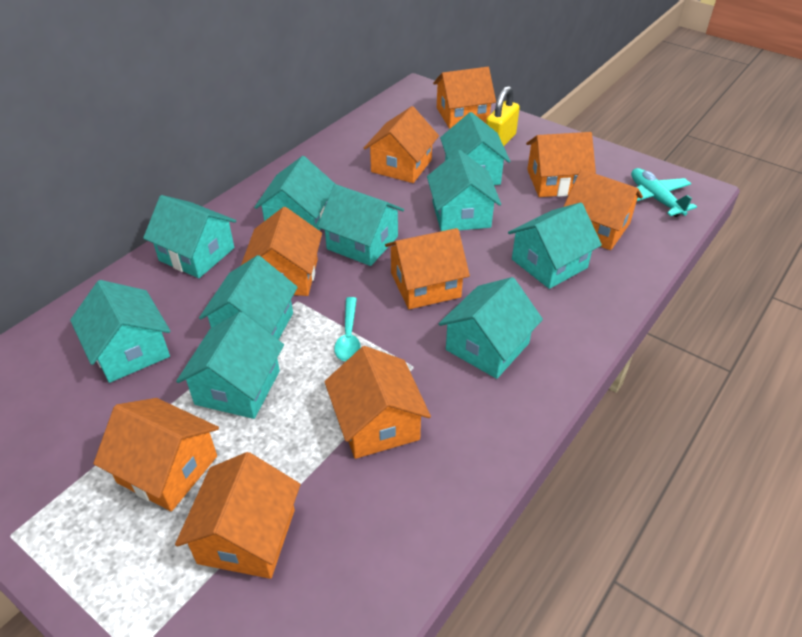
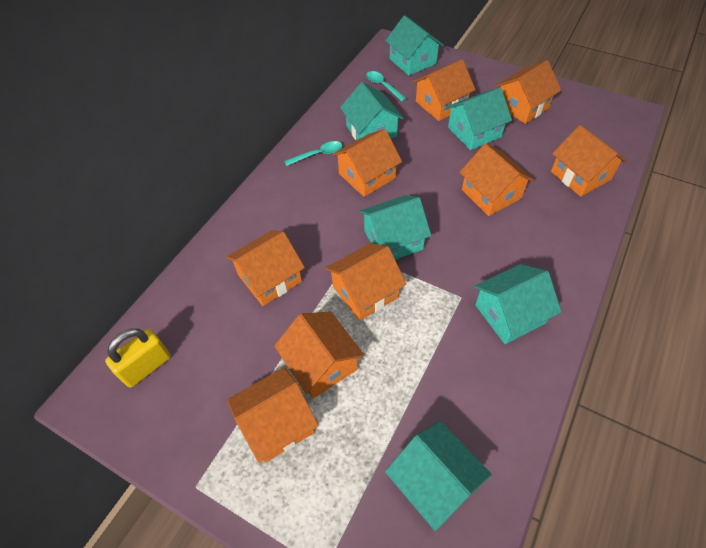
turquoise house: 10 -> 6
turquoise plane: 1 -> 0
turquoise spoon: 1 -> 2

